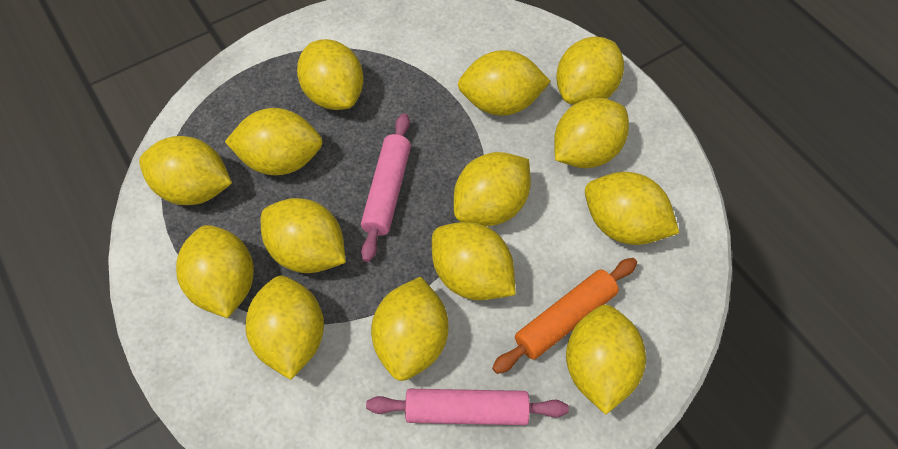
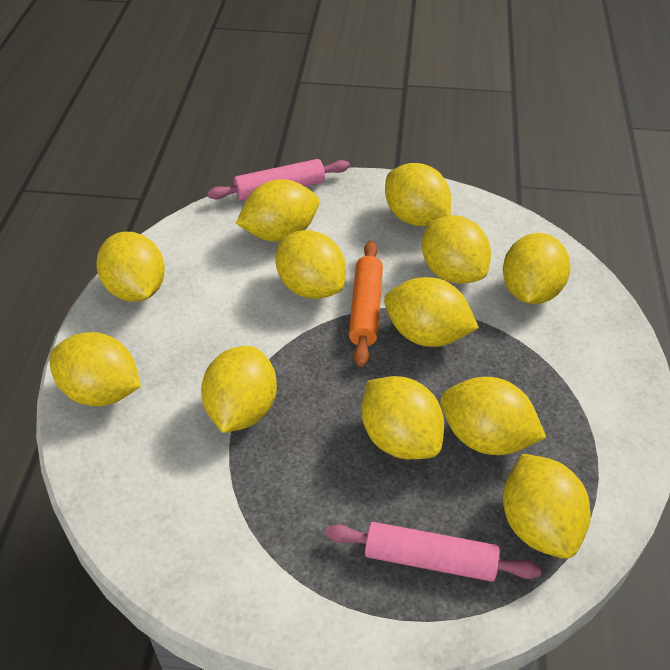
yellow lemon: 14 -> 12

